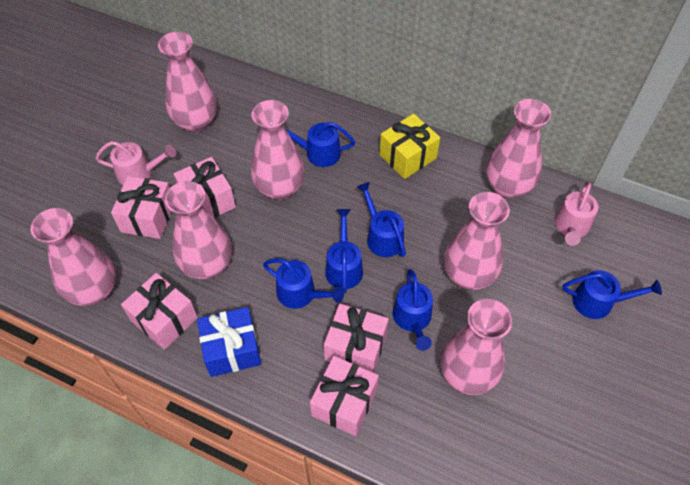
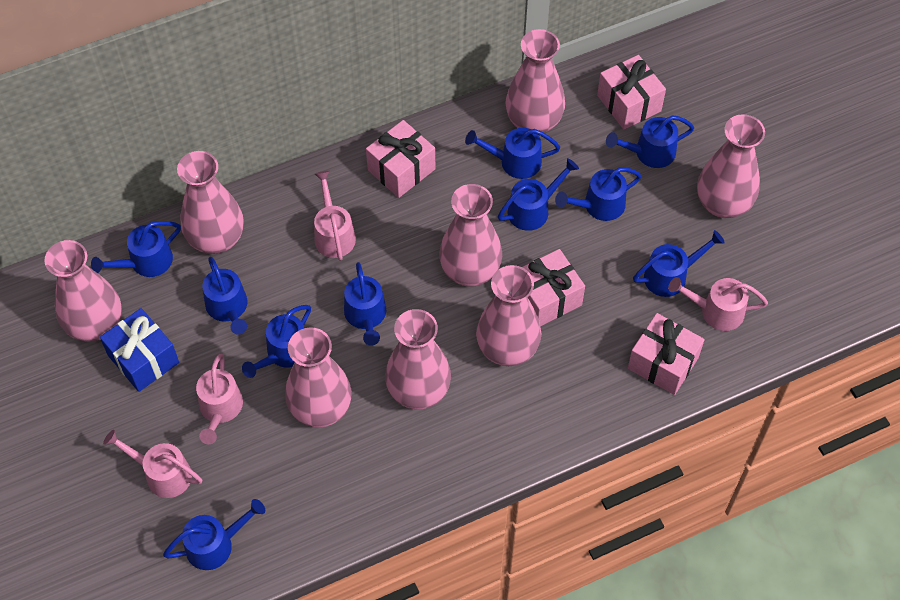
blue watering can: 6 -> 10
pink gift: 5 -> 4
pink vase: 7 -> 8
pink watering can: 2 -> 4
yellow gift: 1 -> 0

